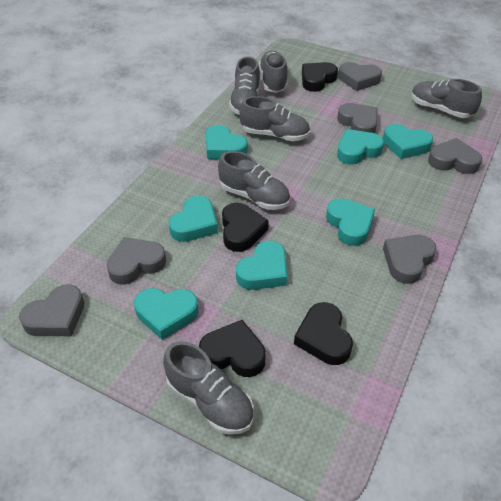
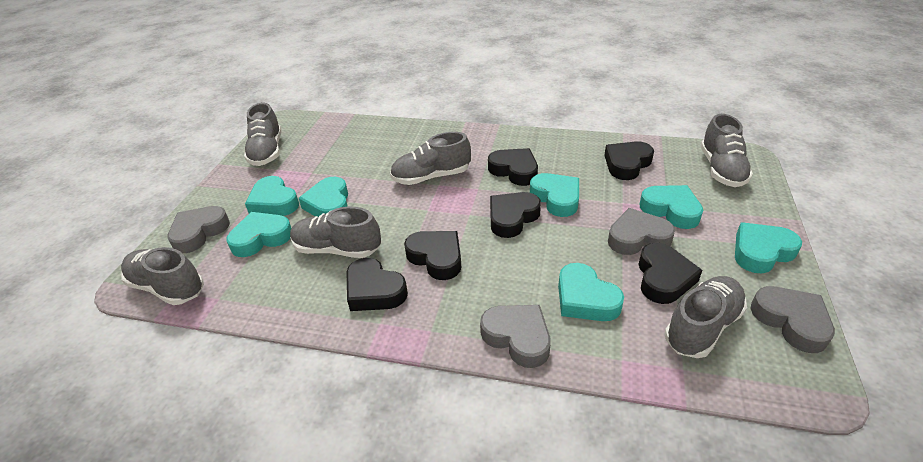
black heart: 4 -> 6
grey heart: 6 -> 4

